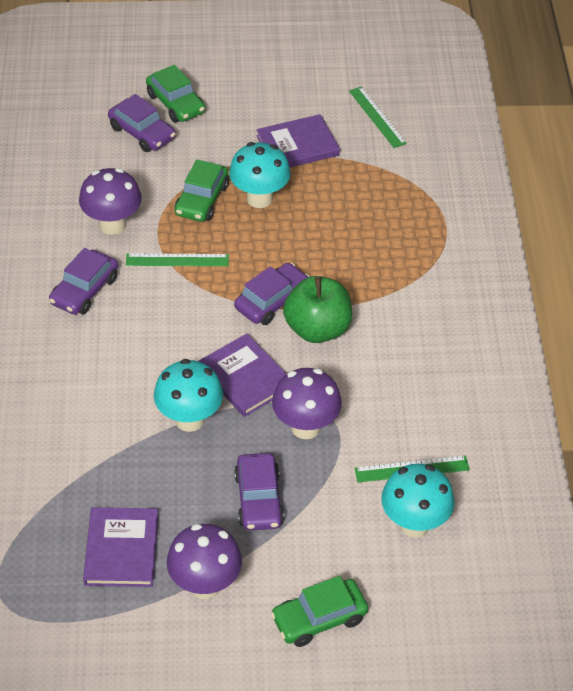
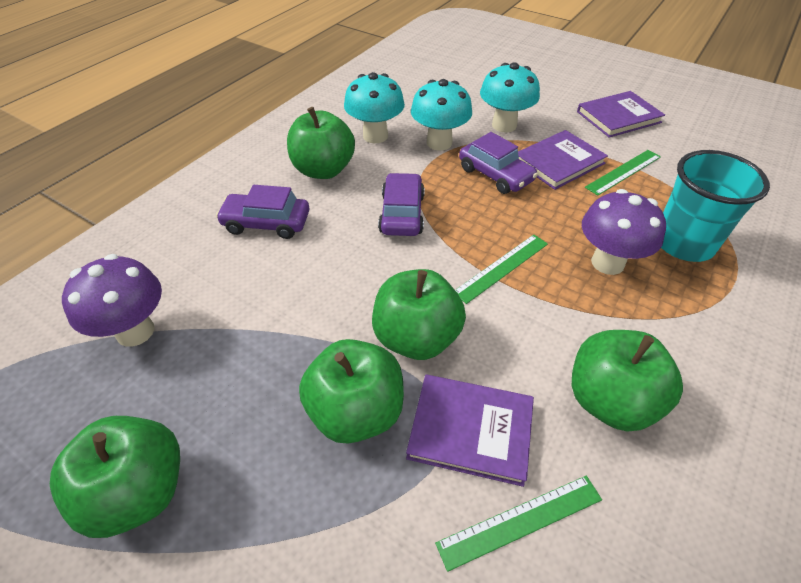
green apple: 1 -> 5
green car: 3 -> 0
purple car: 4 -> 3
purple mushroom: 3 -> 2
turquoise cup: 0 -> 1

